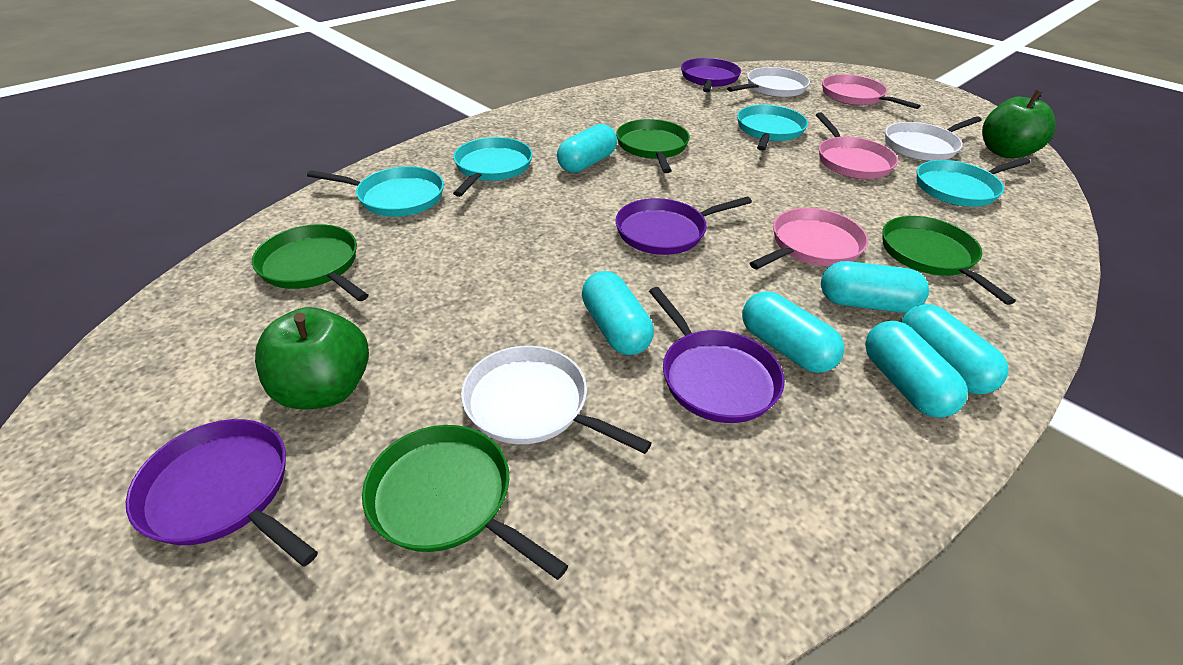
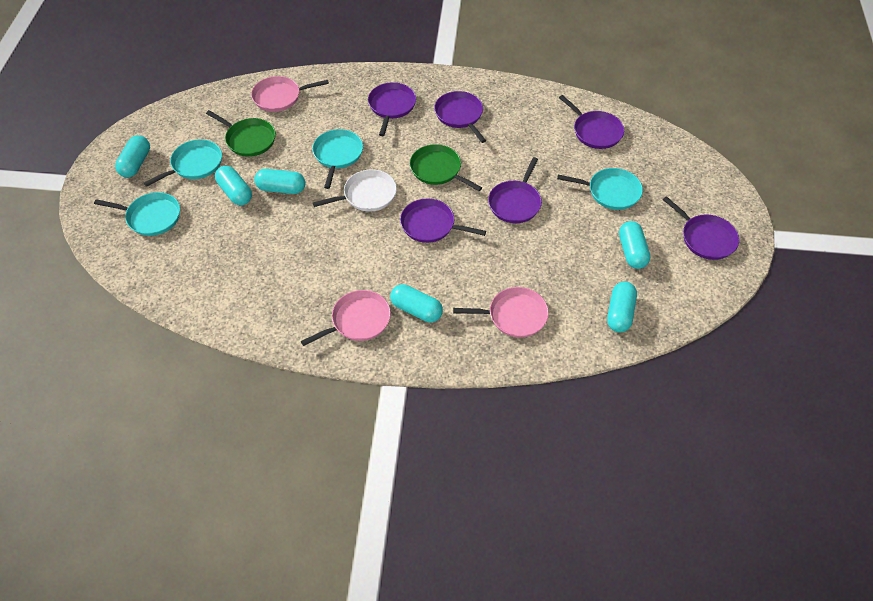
green apple: 2 -> 0
green pan: 4 -> 2
purple pan: 4 -> 6
white pan: 3 -> 1

